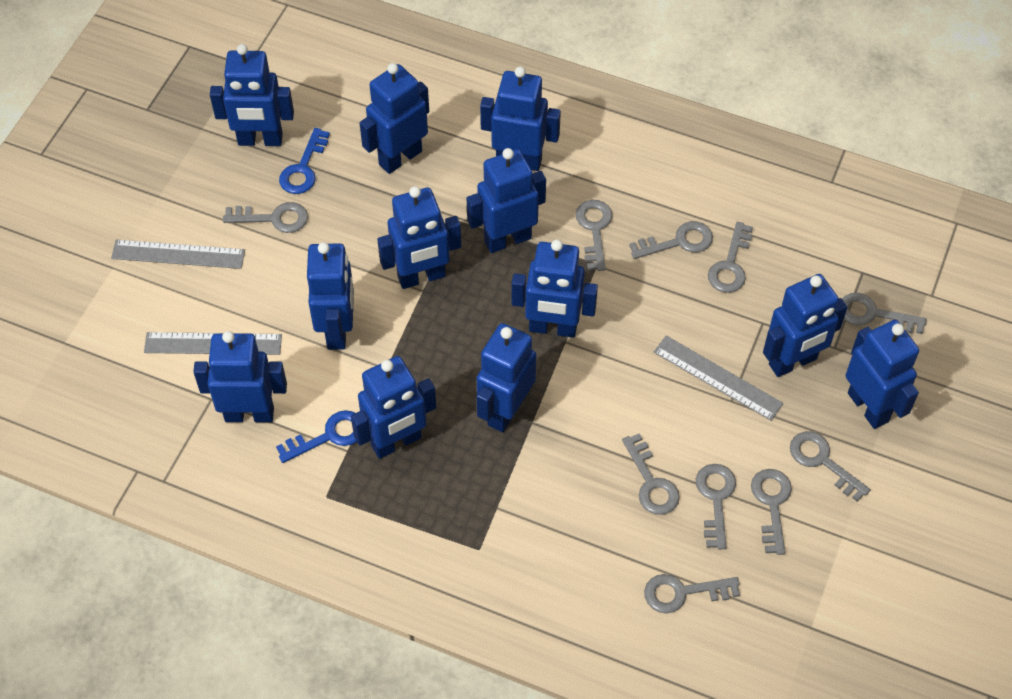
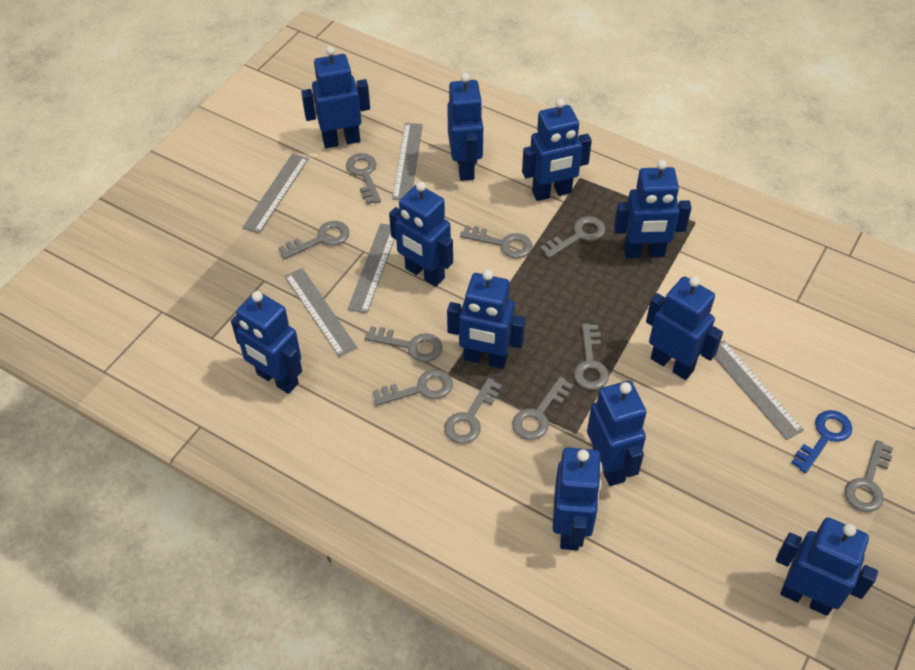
blue key: 2 -> 1
blue robot: 12 -> 11
grey ruler: 3 -> 5

